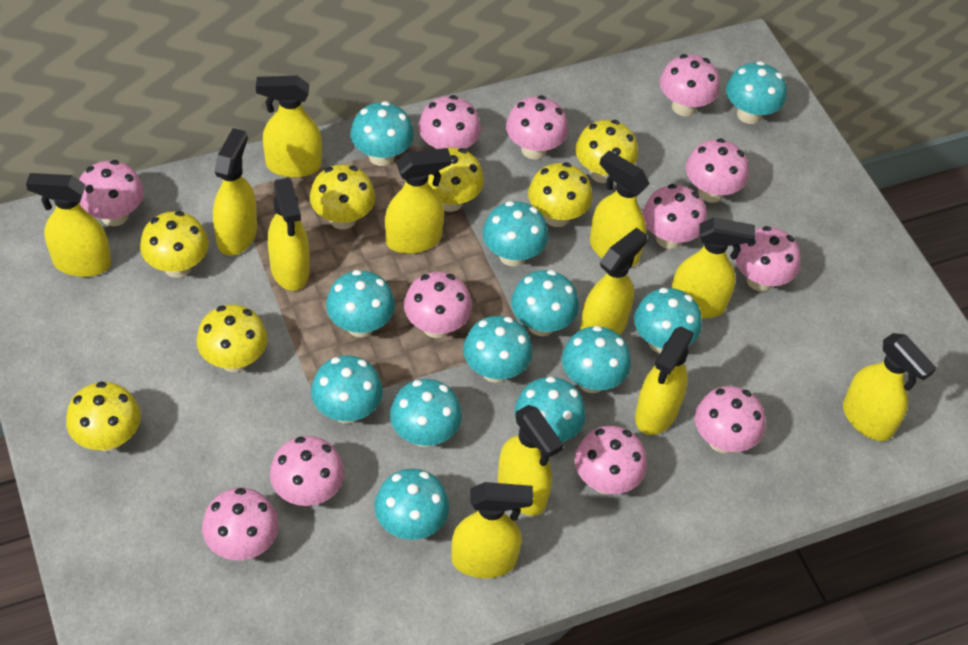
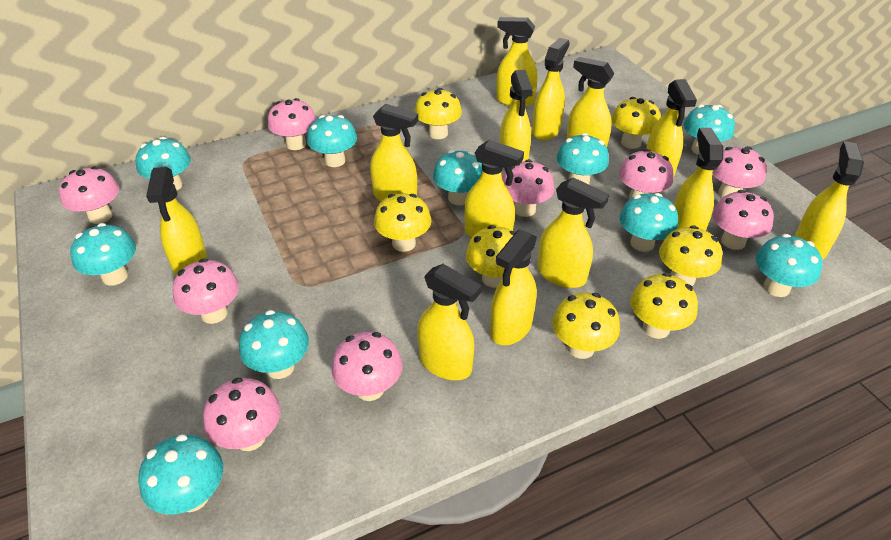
pink mushroom: 12 -> 9
turquoise mushroom: 12 -> 10
yellow spray bottle: 12 -> 13

